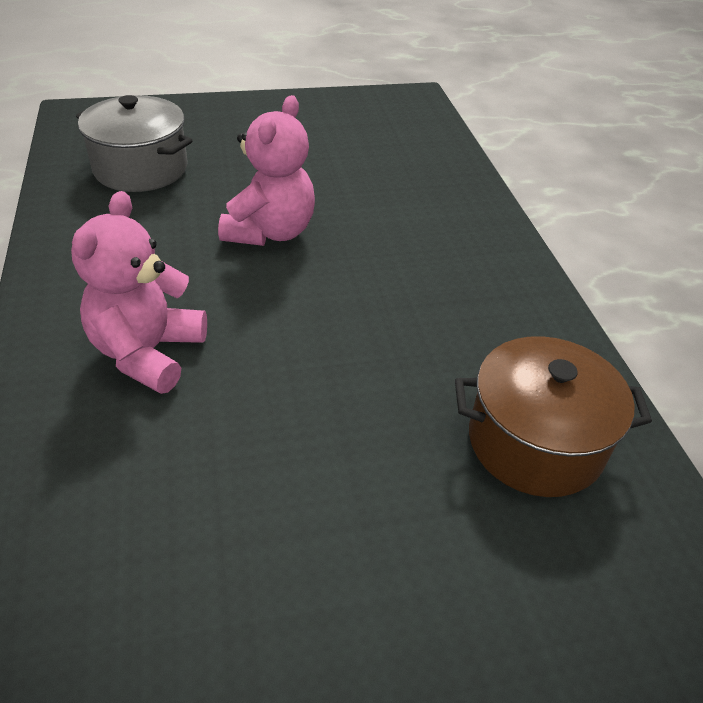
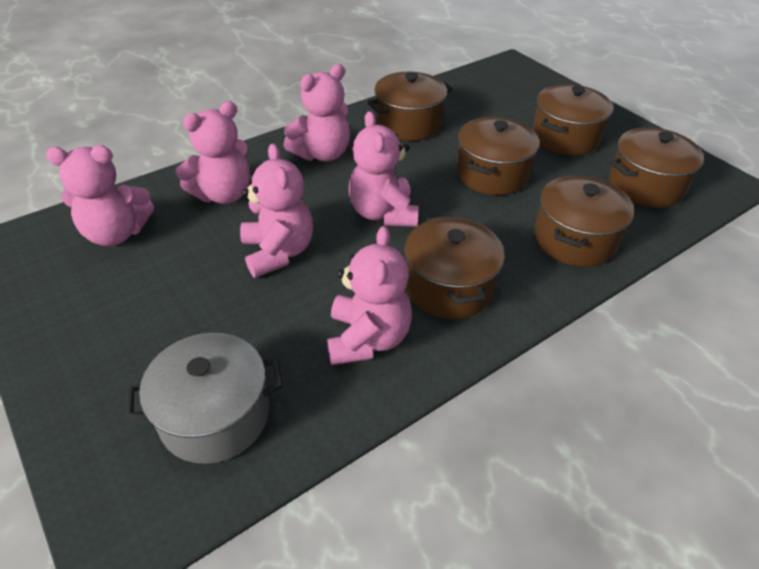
brown pot: 1 -> 6
pink teddy bear: 2 -> 6

